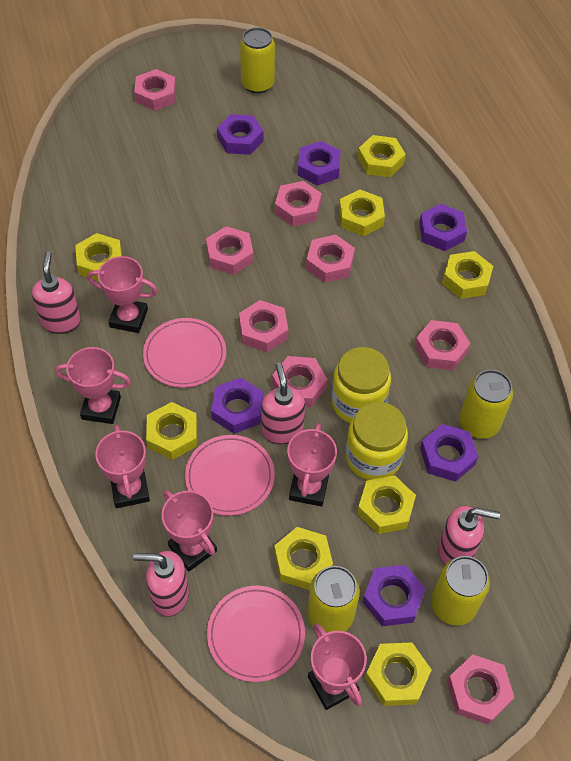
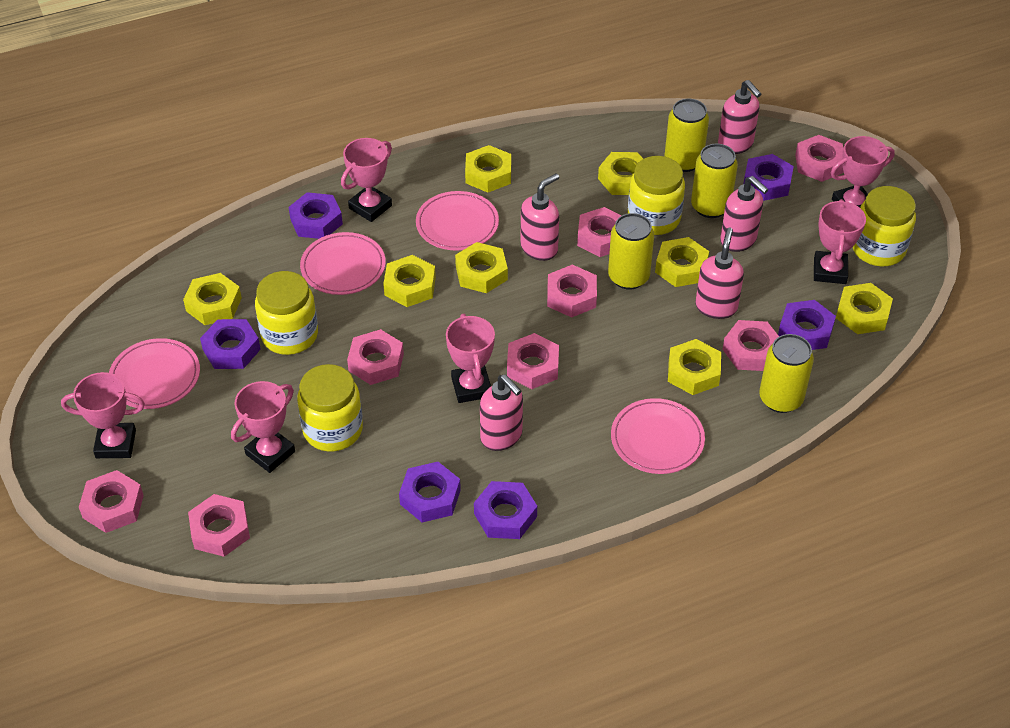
pink plate: 3 -> 4
pink soap dispenser: 4 -> 5
yellow jar: 2 -> 4

